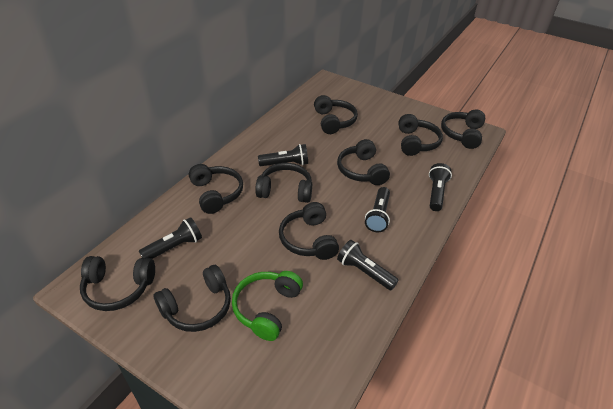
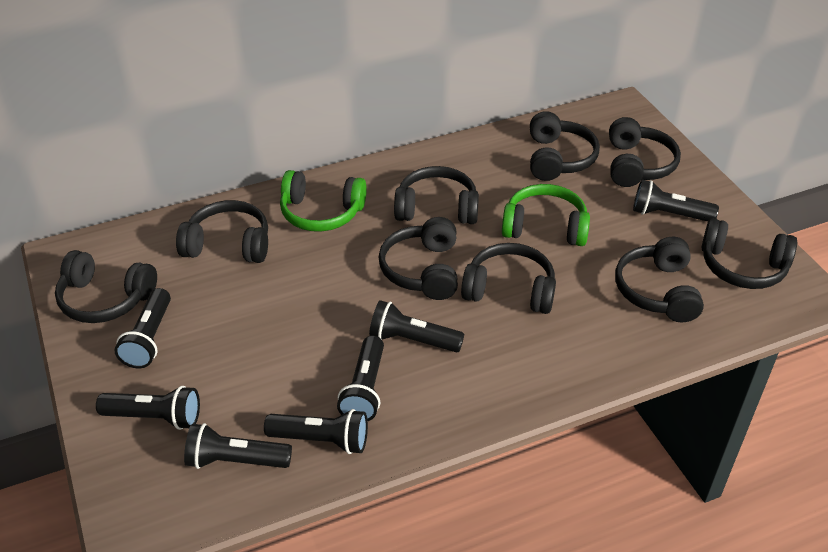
black flashlight: 5 -> 7
green headphones: 1 -> 2

